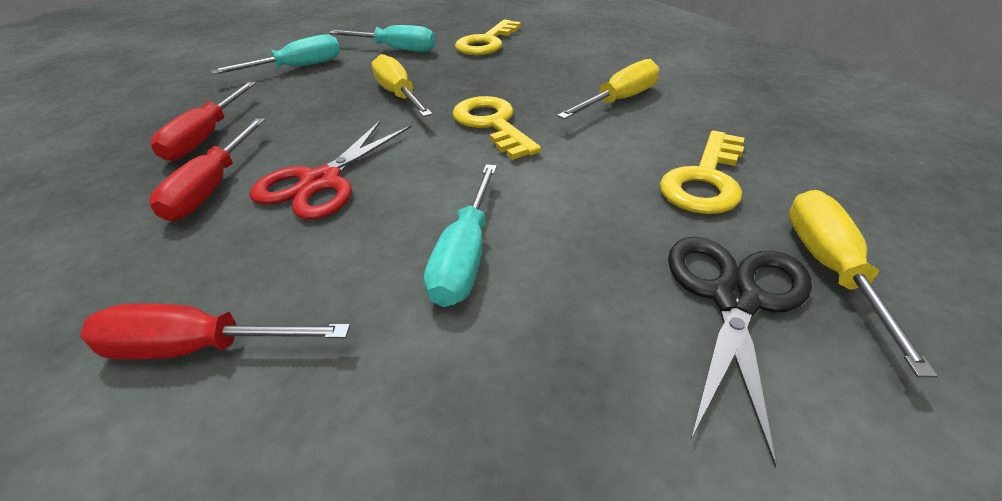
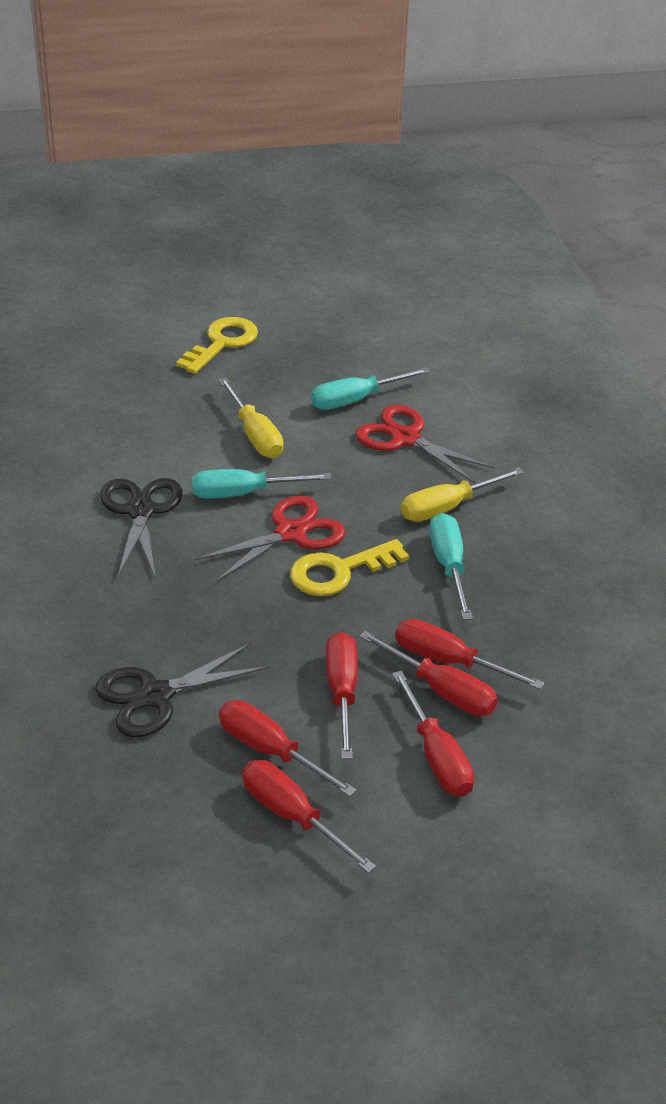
black scissors: 1 -> 2
red scissors: 1 -> 2
red screwdriver: 3 -> 6
yellow key: 3 -> 2
yellow screwdriver: 3 -> 2

